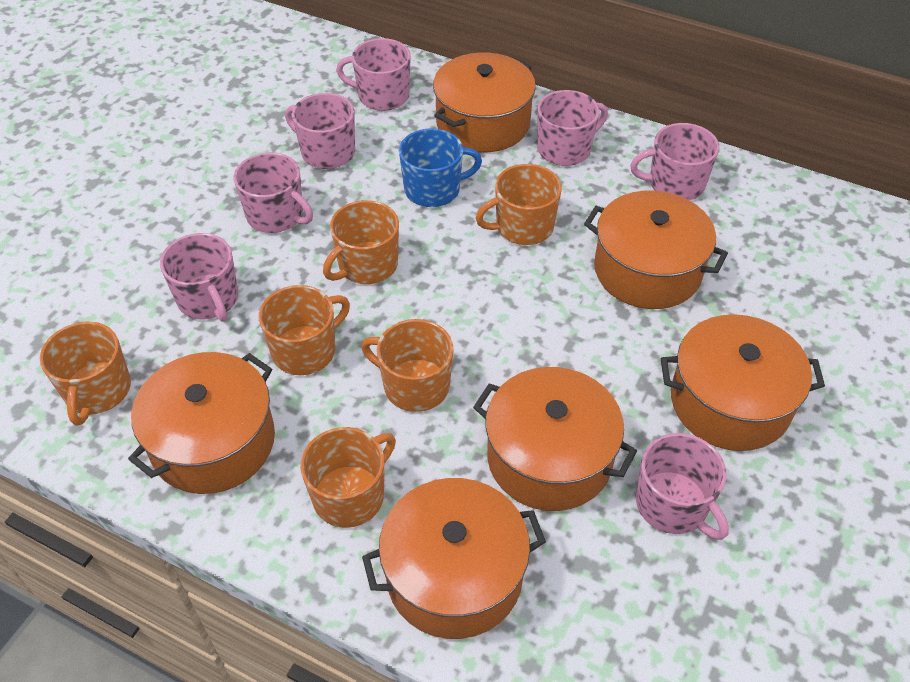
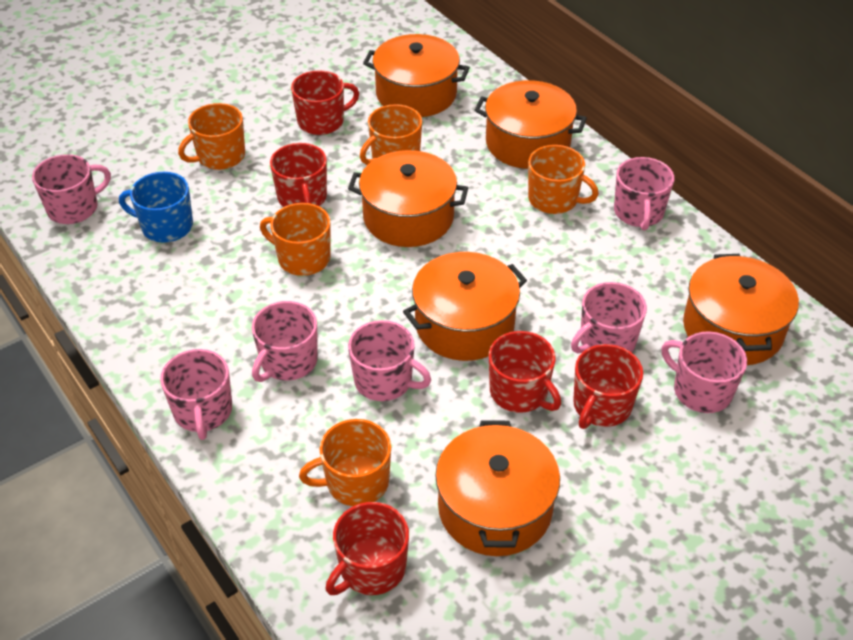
orange mug: 6 -> 5
red mug: 0 -> 5

